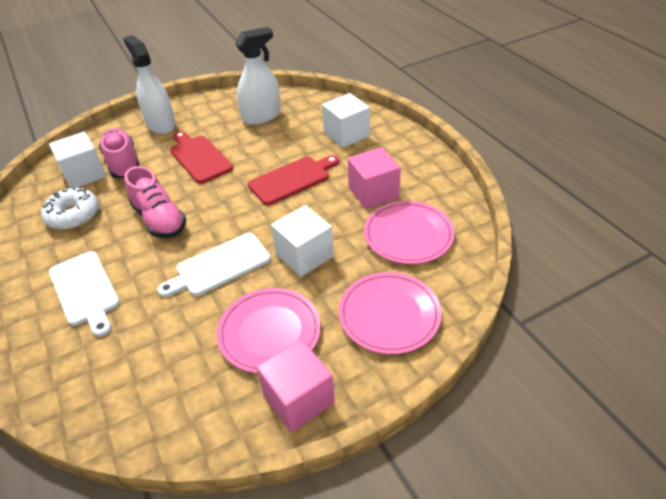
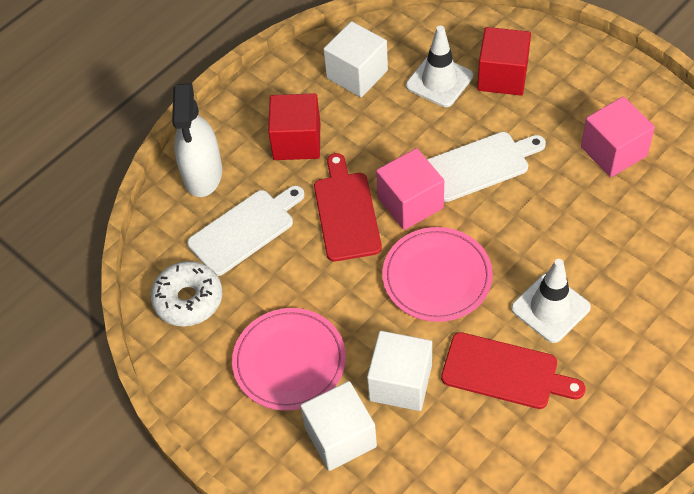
pink plate: 3 -> 2
pink shoe: 2 -> 0
red cube: 0 -> 2
white spray bottle: 2 -> 1
white traffic cone: 0 -> 2

